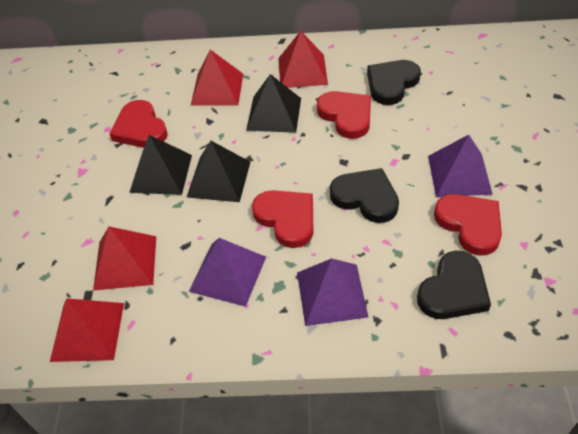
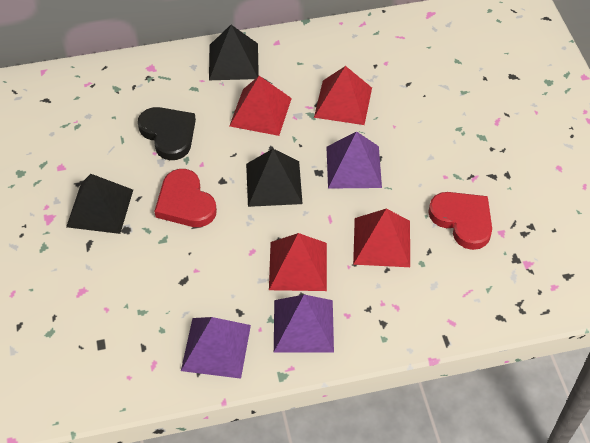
black heart: 3 -> 1
red heart: 4 -> 2

